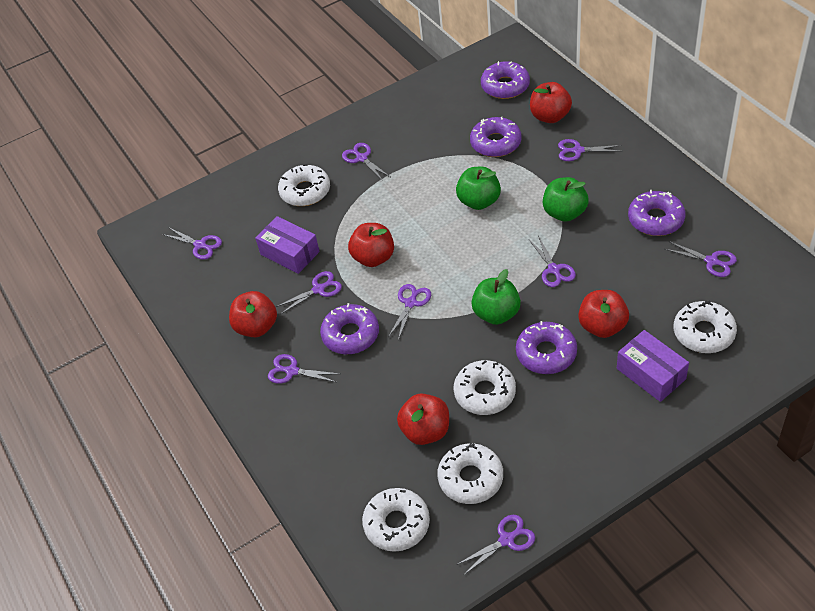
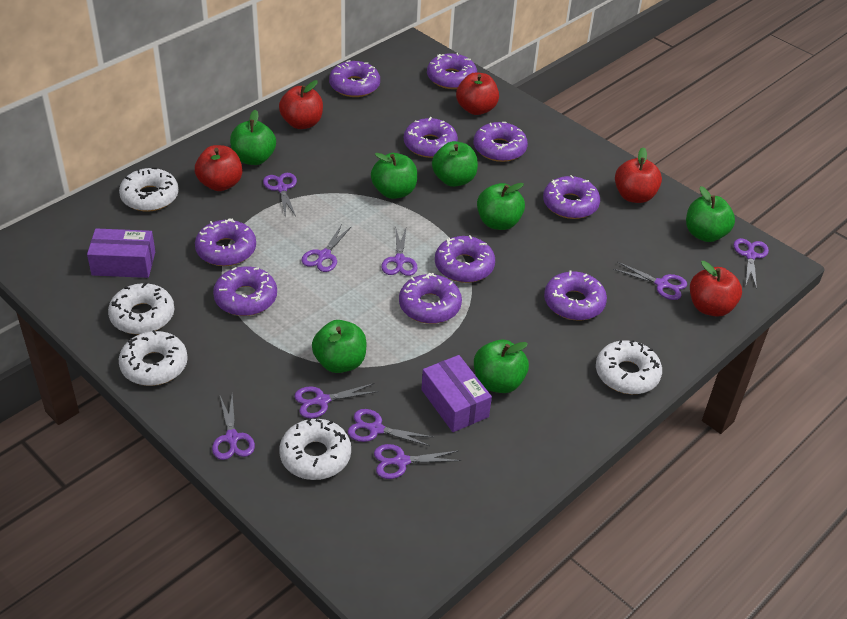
green apple: 3 -> 7
purple donut: 5 -> 10

